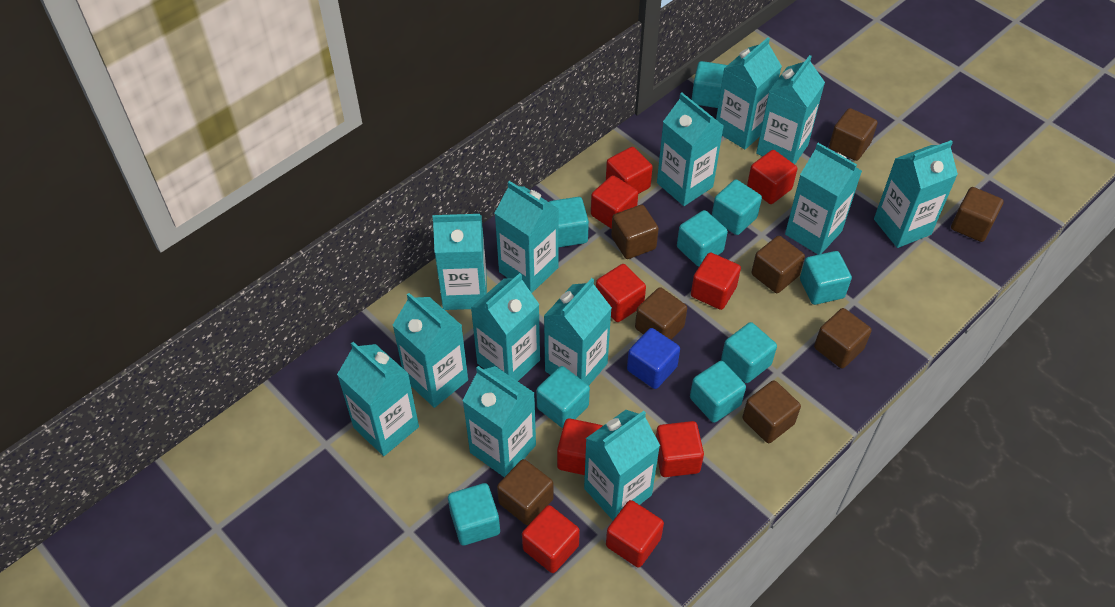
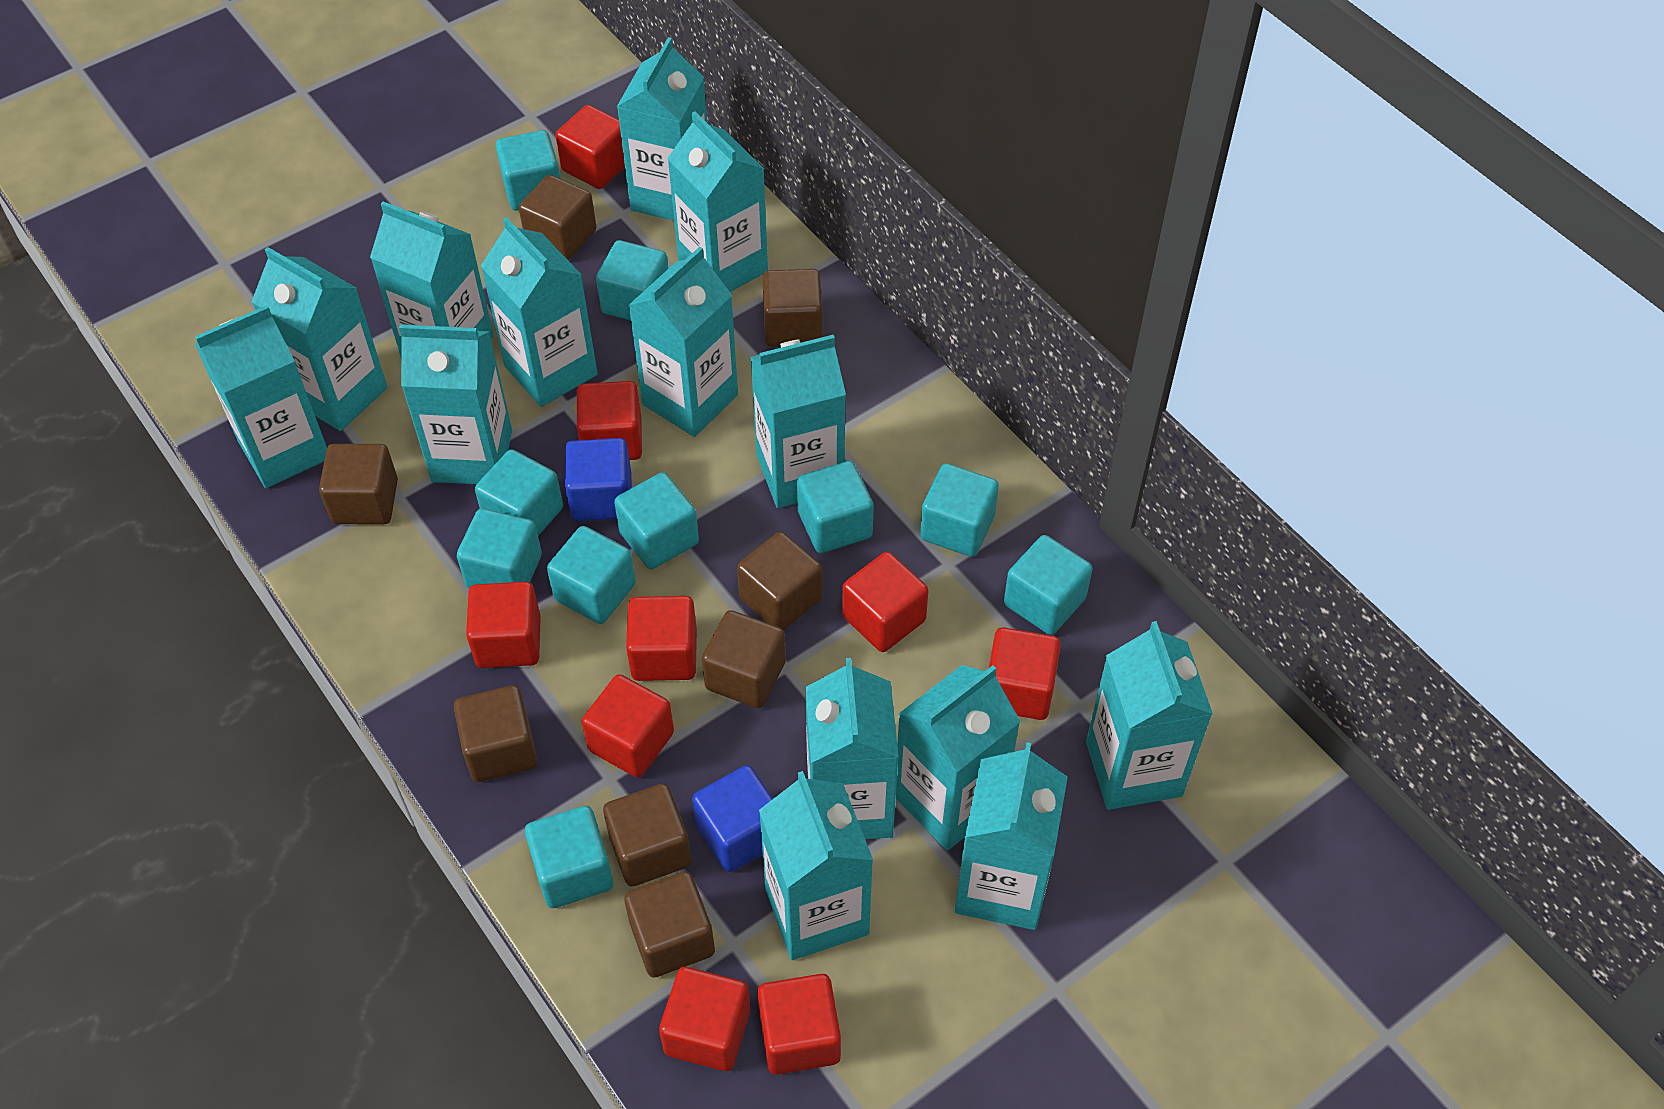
blue cube: 1 -> 2
turquoise carton: 13 -> 14
turquoise cube: 9 -> 10

